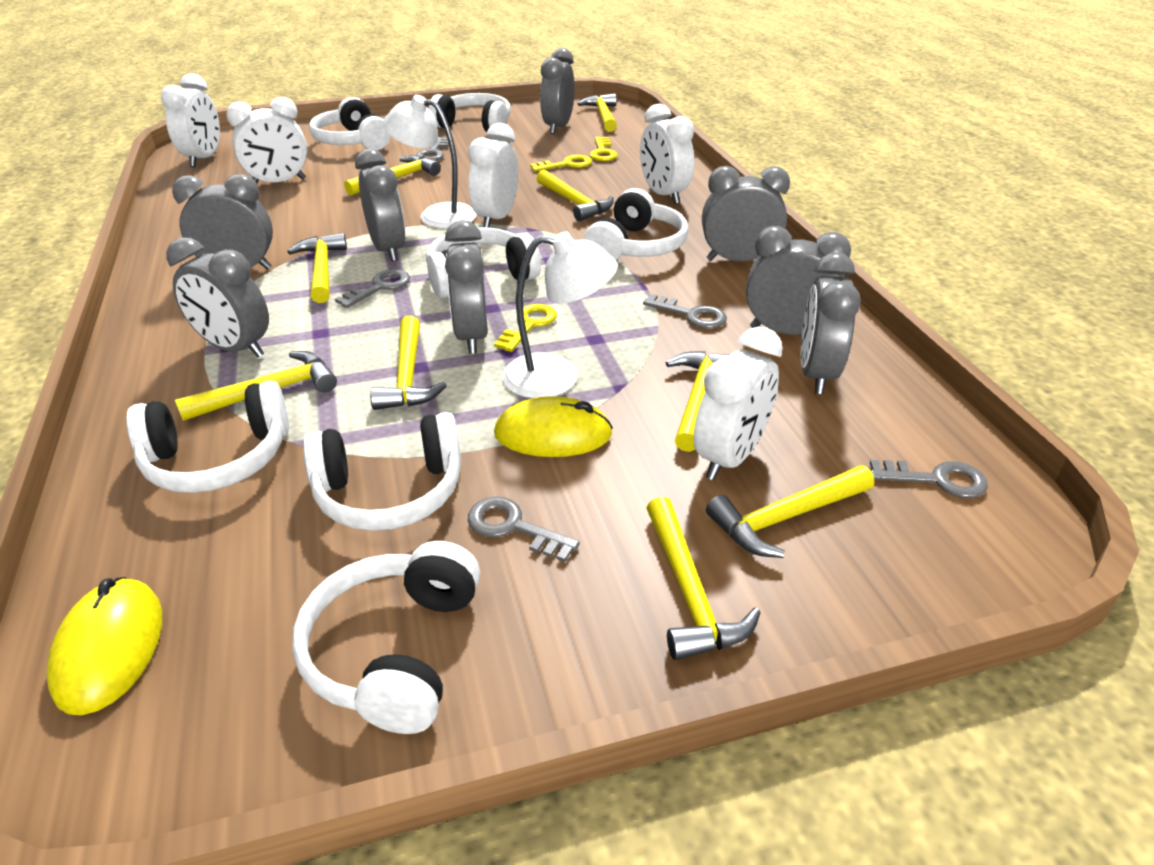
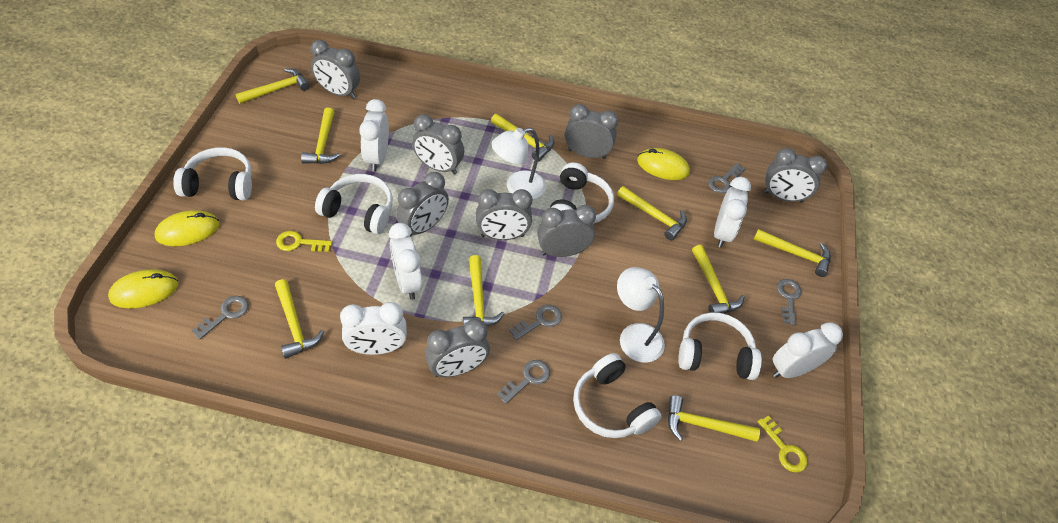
white headphones: 7 -> 5
yellow key: 3 -> 2
yellow mouse: 2 -> 3

